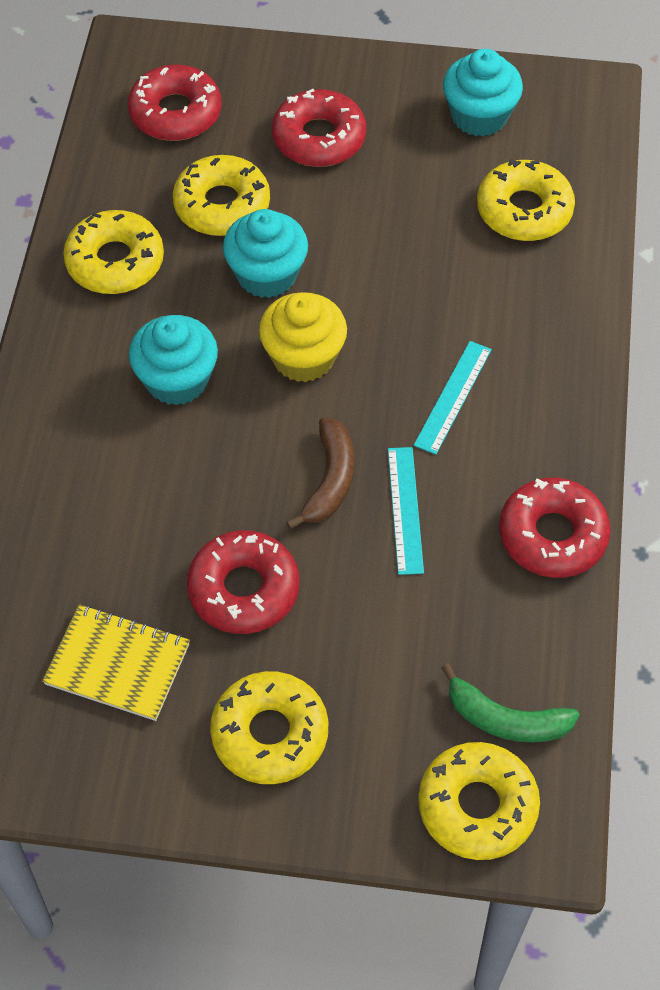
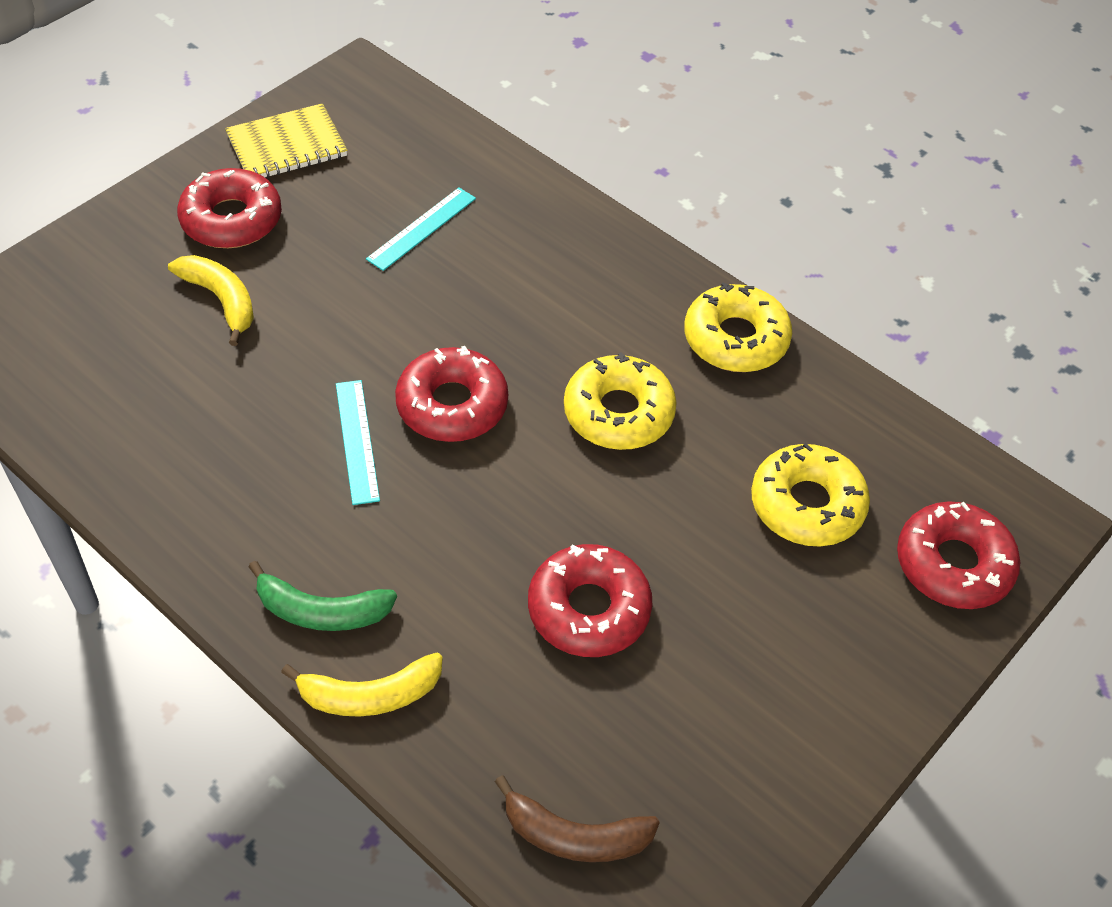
turquoise cupcake: 3 -> 0
yellow banana: 0 -> 2
yellow cupcake: 1 -> 0
yellow donut: 5 -> 3

